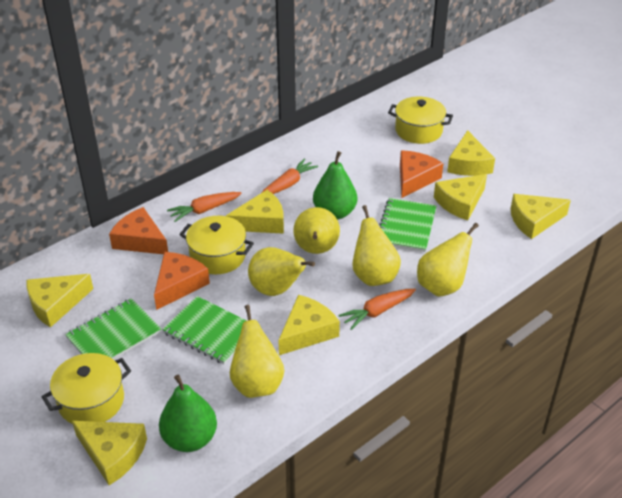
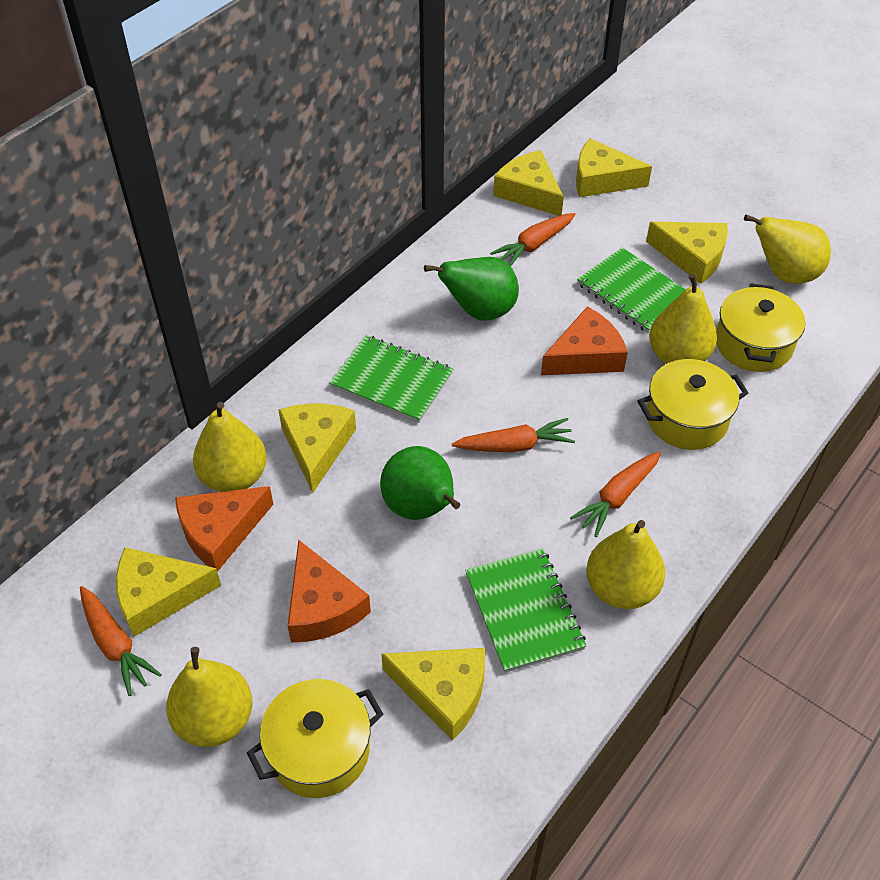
orange carrot: 3 -> 4
yellow cheese: 7 -> 6

